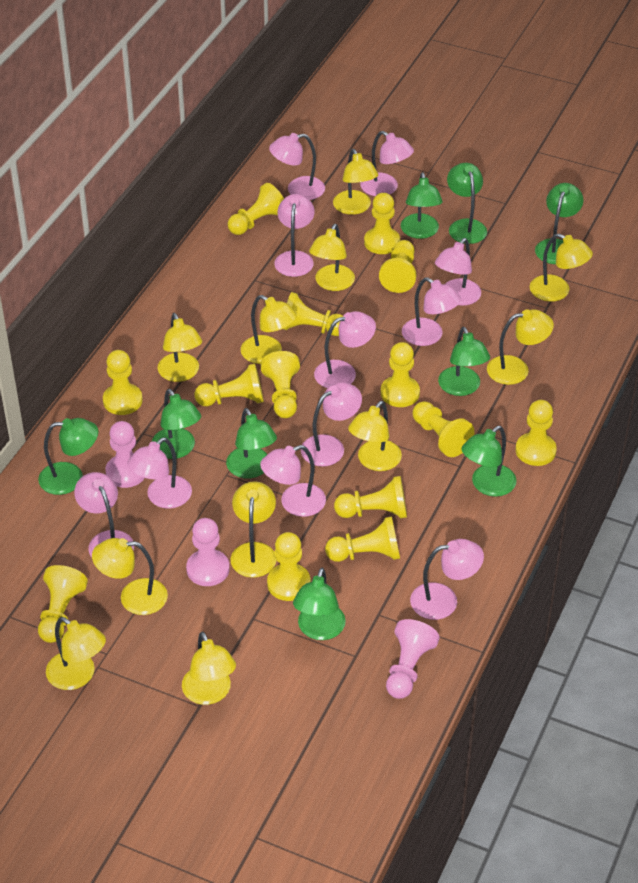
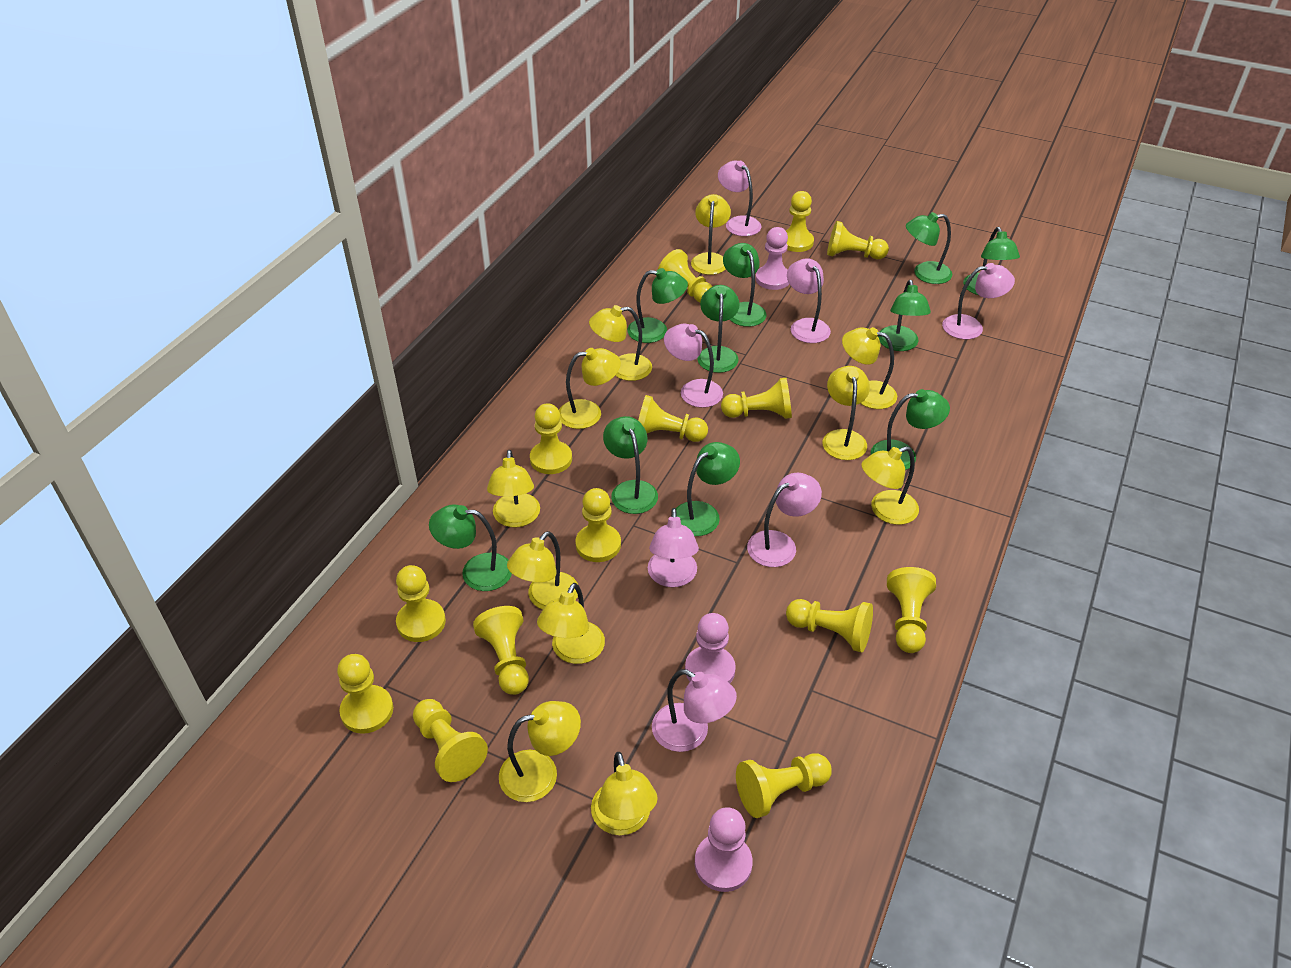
green lamp: 9 -> 10
pink lamp: 11 -> 7

